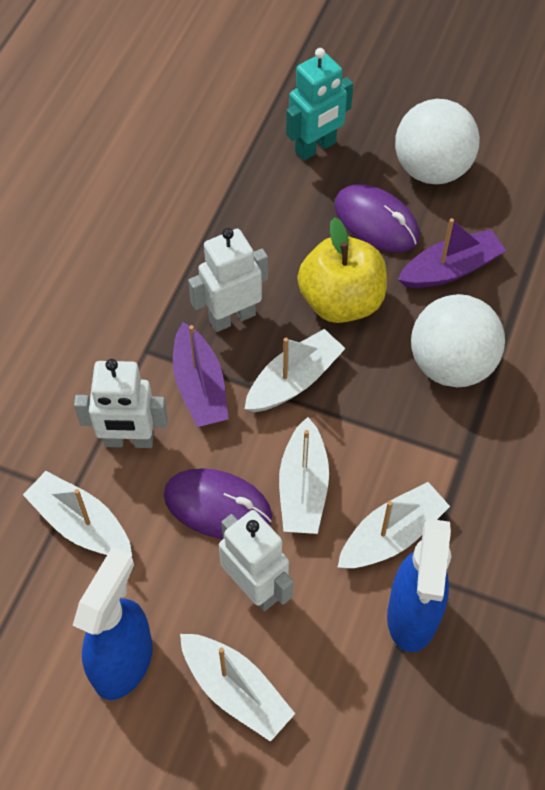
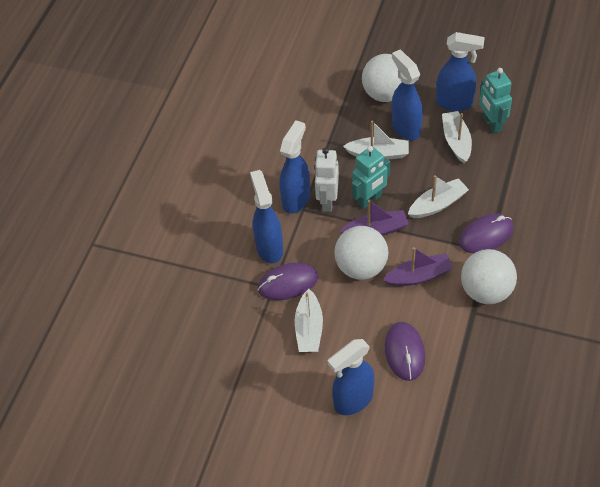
blue spray bottle: 2 -> 5
purple mouse: 2 -> 3
turquoise robot: 1 -> 2
white ball: 2 -> 3
white boat: 5 -> 4
white robot: 3 -> 1
yellow apple: 1 -> 0

